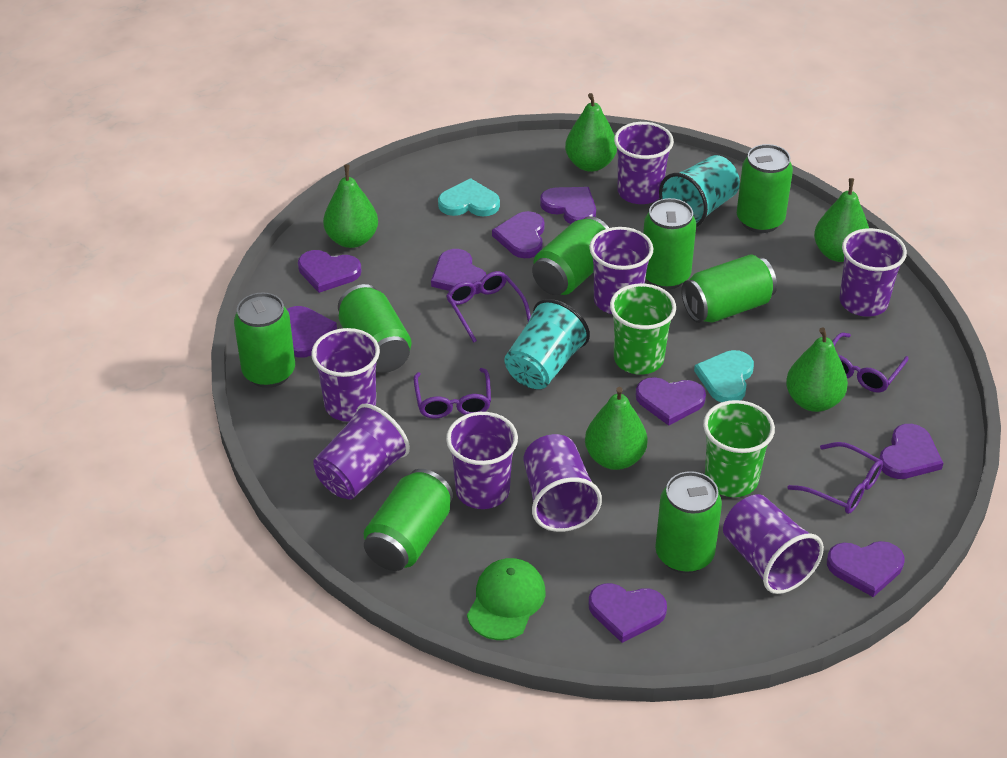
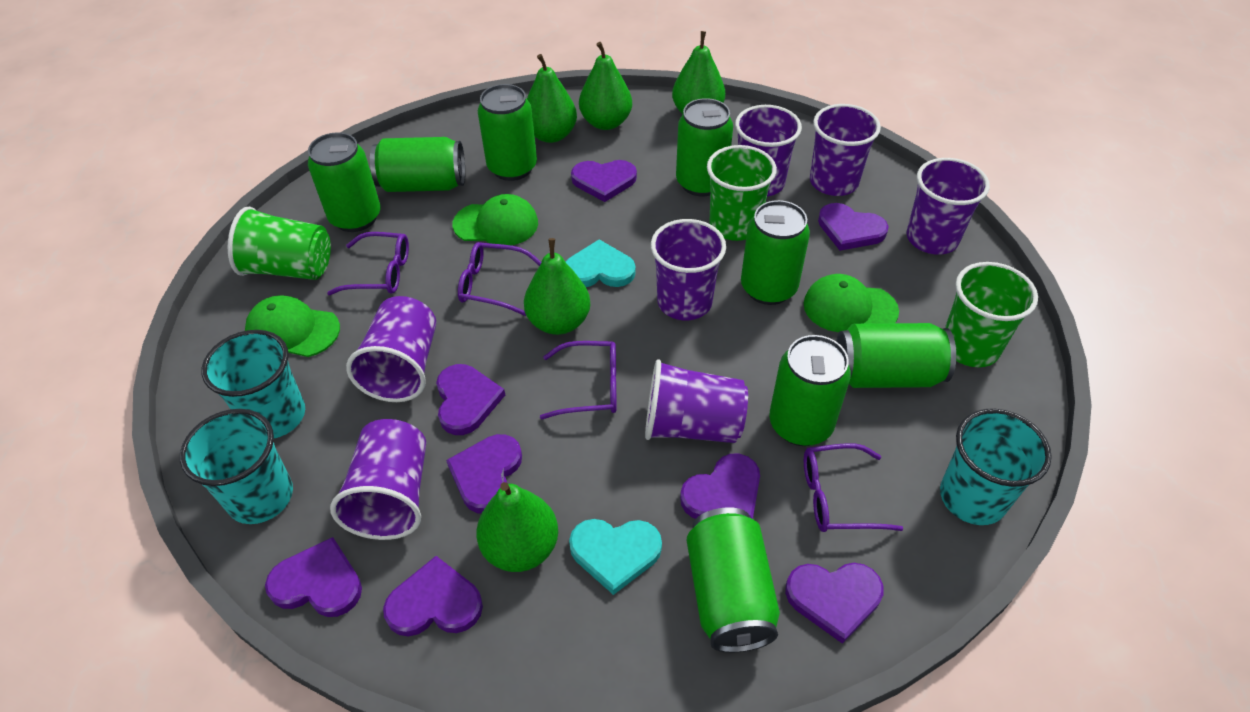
green cap: 1 -> 3
green cup: 2 -> 3
purple cup: 8 -> 7
purple heart: 9 -> 8
turquoise cup: 2 -> 3

